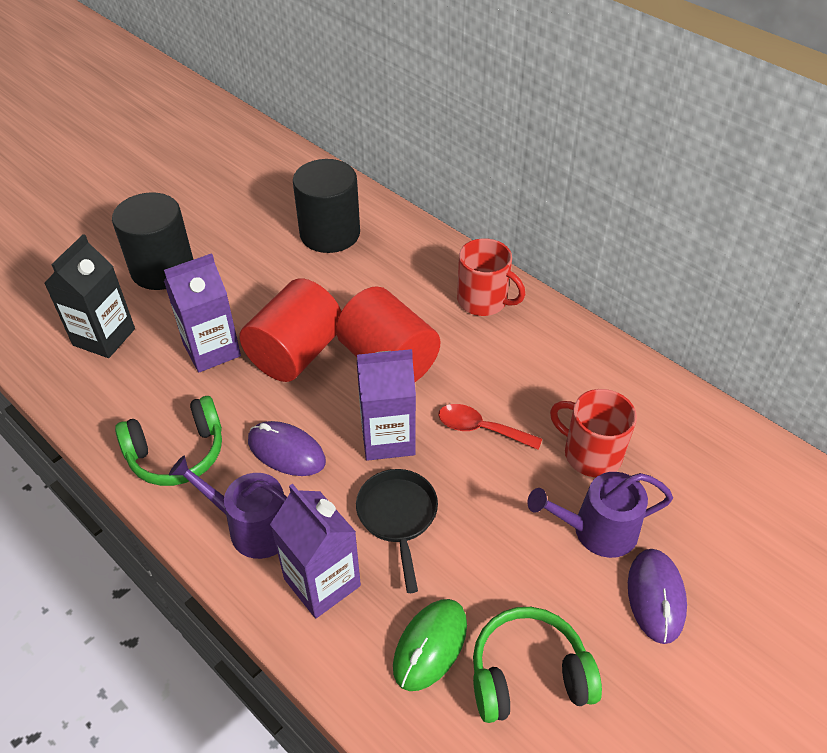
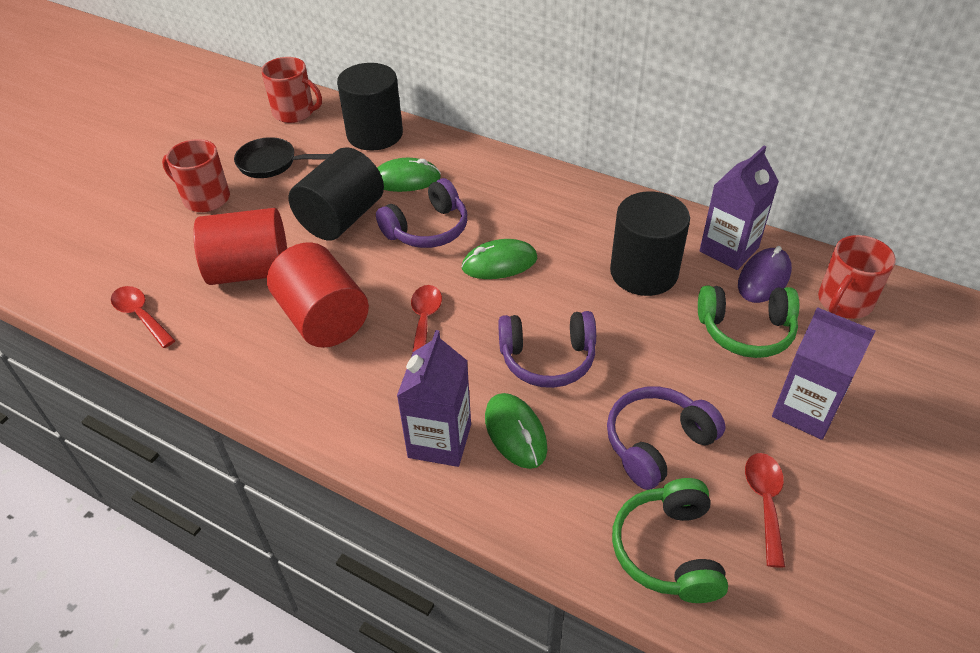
black carton: 1 -> 0
black cylinder: 2 -> 3
green mouse: 1 -> 3
purple headphones: 0 -> 3
purple mouse: 2 -> 1
purple watering can: 2 -> 0
red mug: 2 -> 3
red spoon: 1 -> 3

